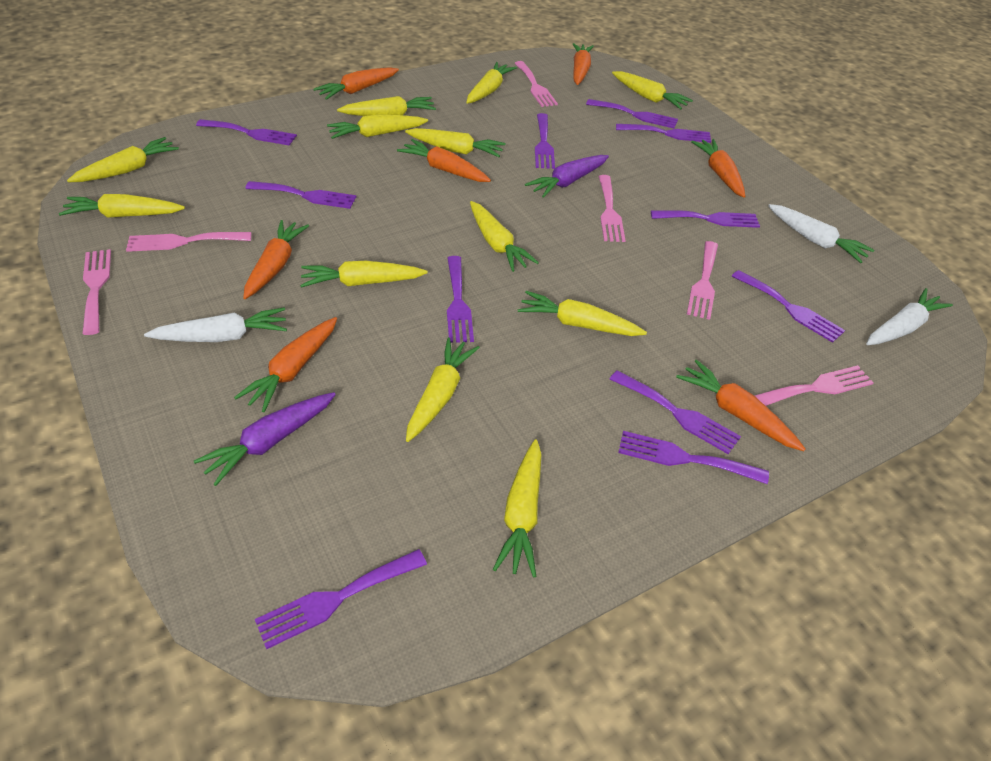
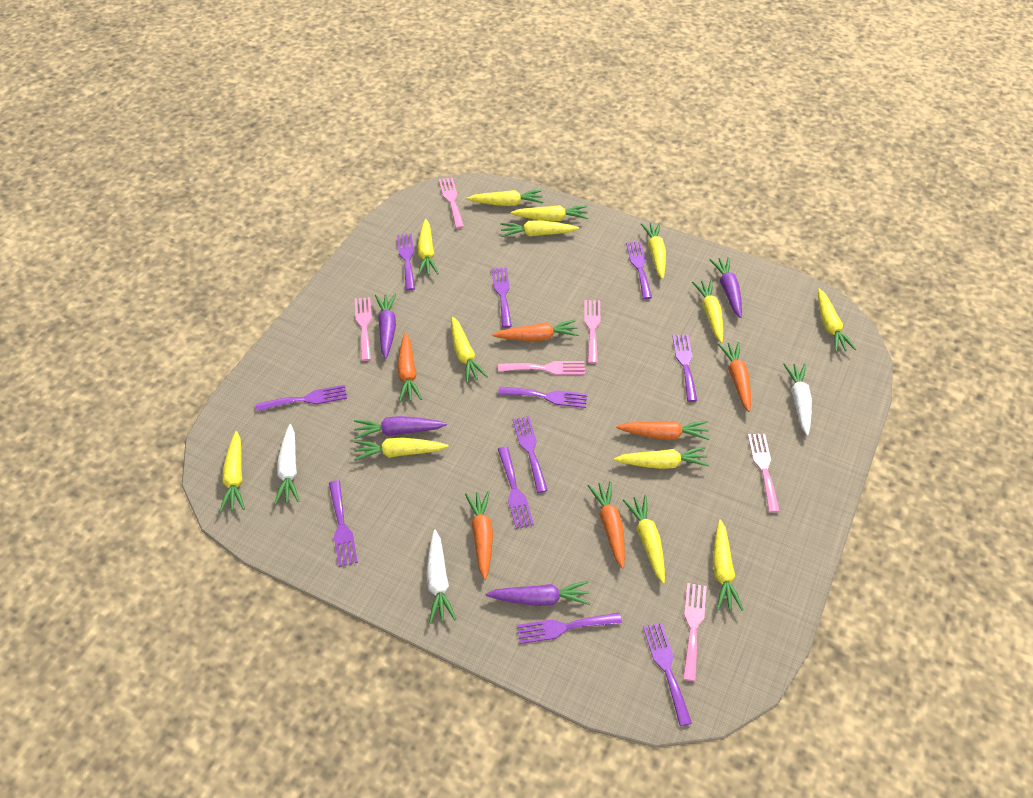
orange carrot: 7 -> 6
purple carrot: 2 -> 4
yellow carrot: 12 -> 13

